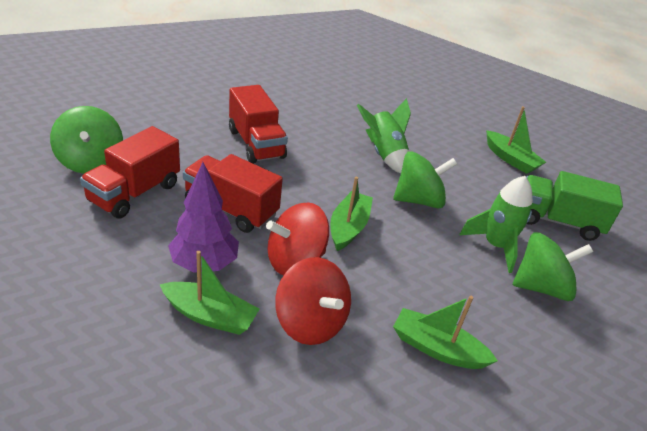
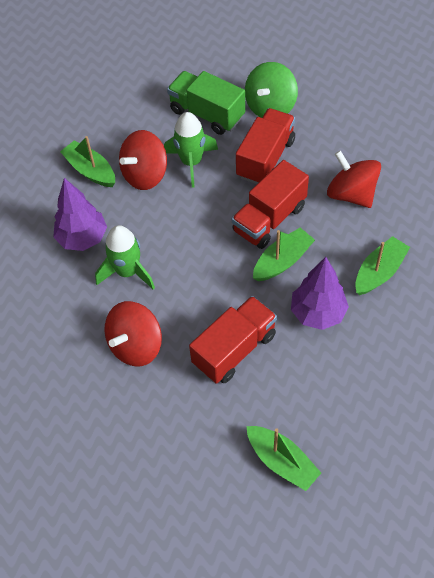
green spinning top: 3 -> 1
purple tree: 1 -> 2
red spinning top: 2 -> 3

